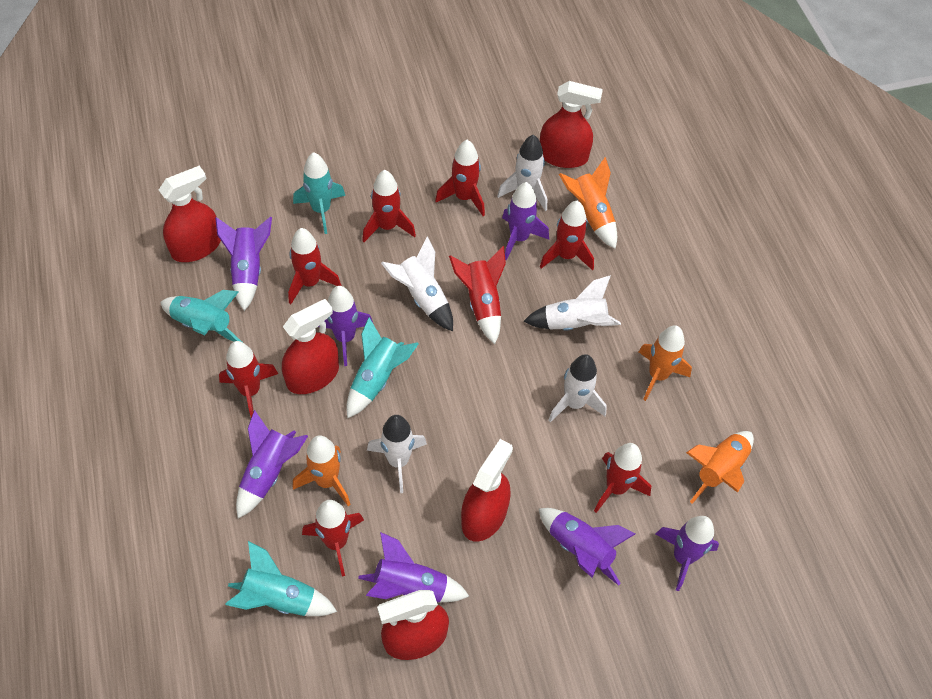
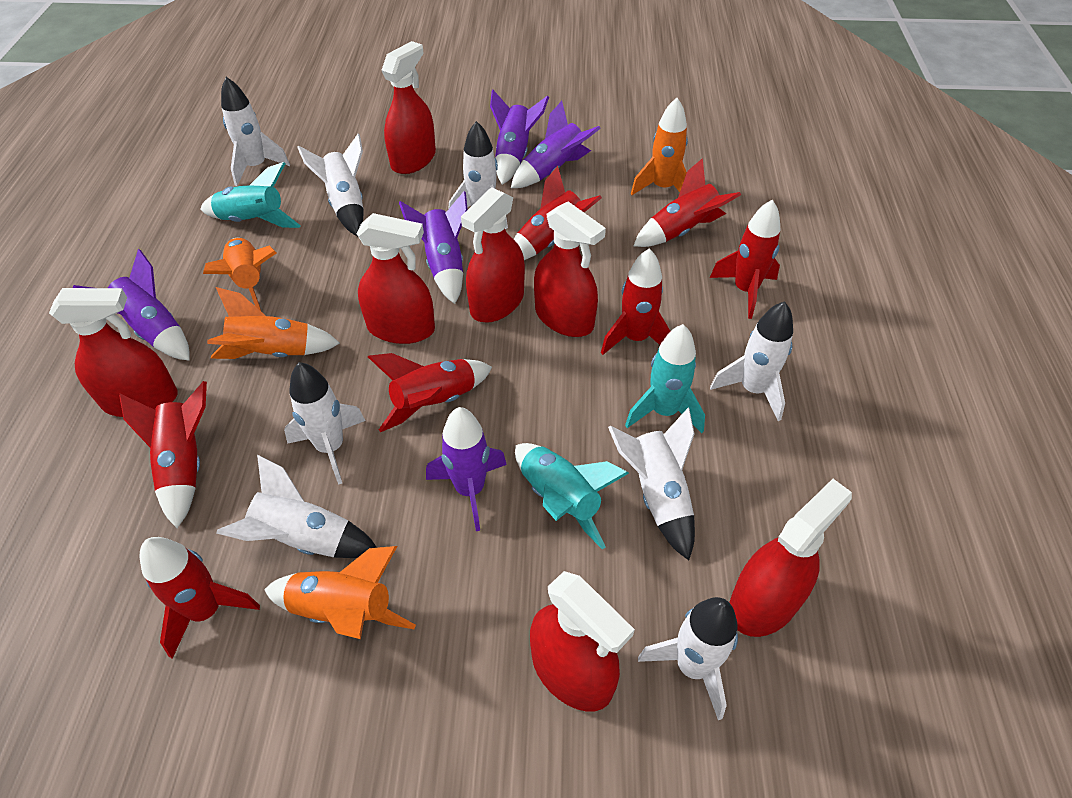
purple rocket: 7 -> 5
red rocket: 8 -> 7
red spray bottle: 5 -> 7
turquoise rocket: 4 -> 3
white rocket: 5 -> 8

